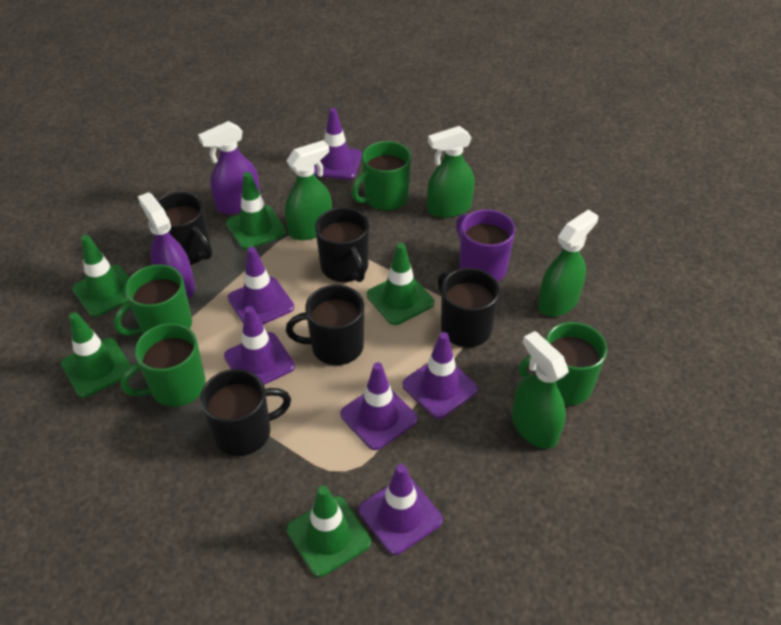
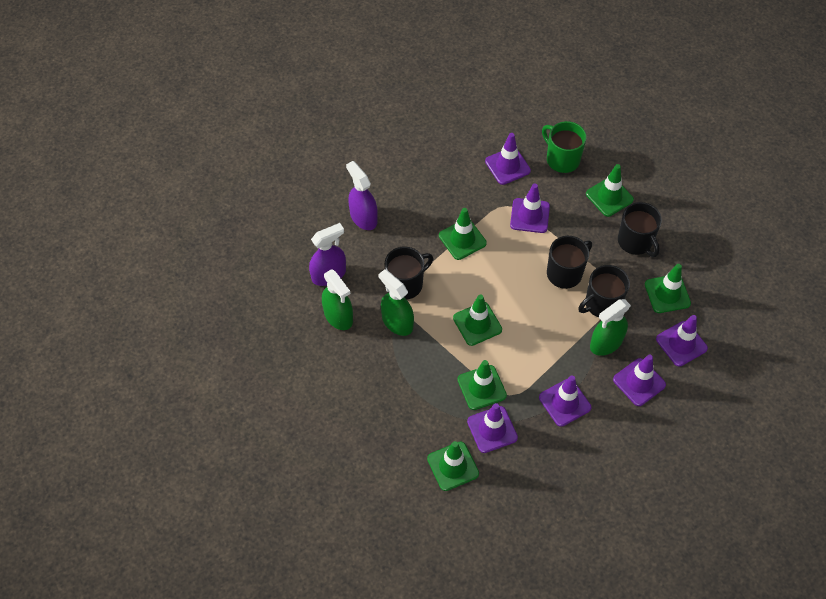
black mug: 5 -> 4
green mug: 4 -> 1
green spray bottle: 4 -> 3
green traffic cone: 5 -> 6
purple mug: 1 -> 0

